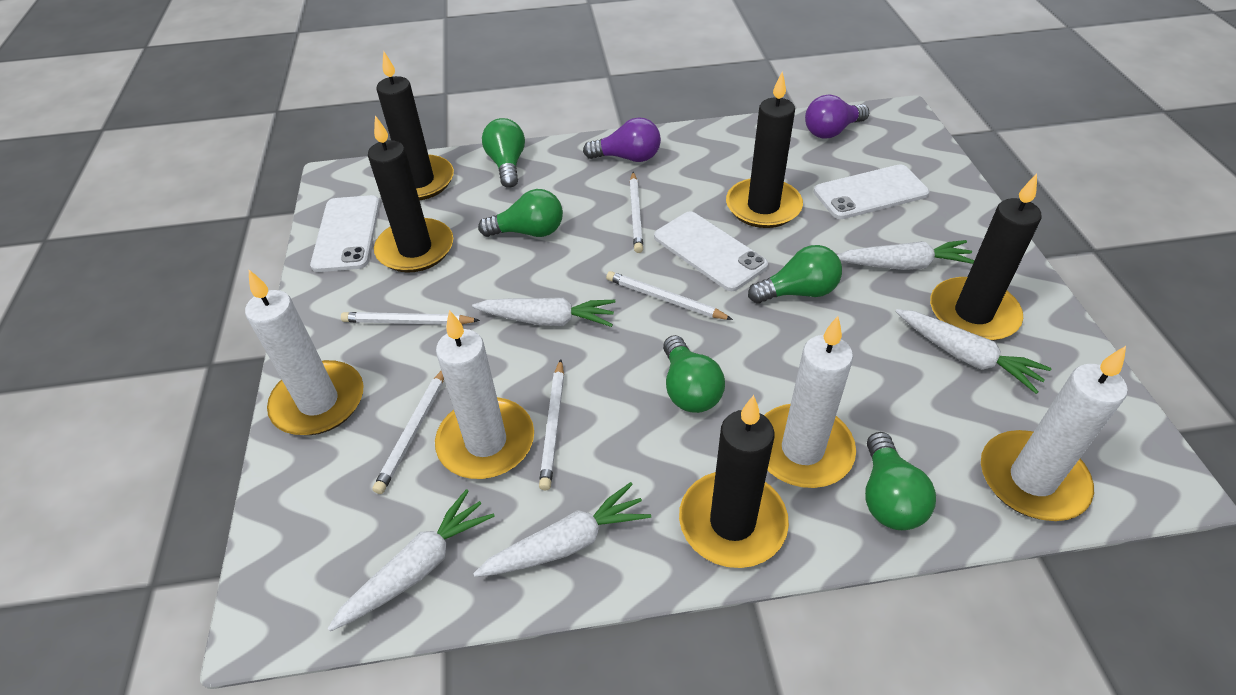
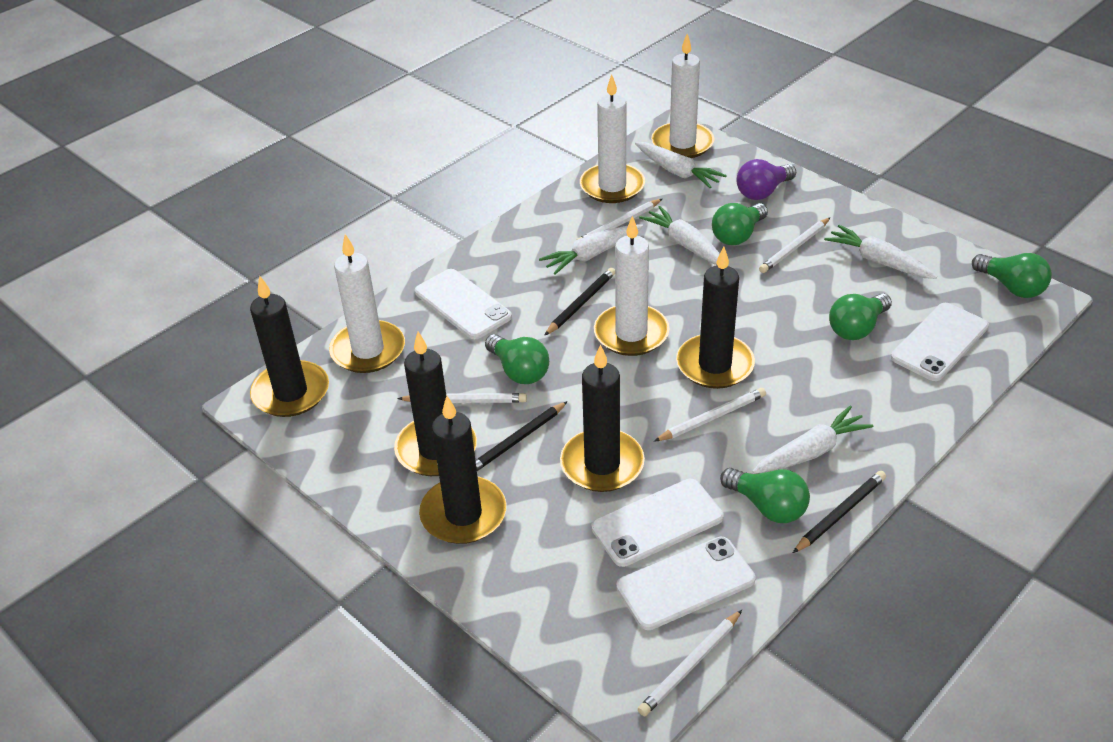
black pencil: 0 -> 3
purple light bulb: 2 -> 1
white phone: 3 -> 4

